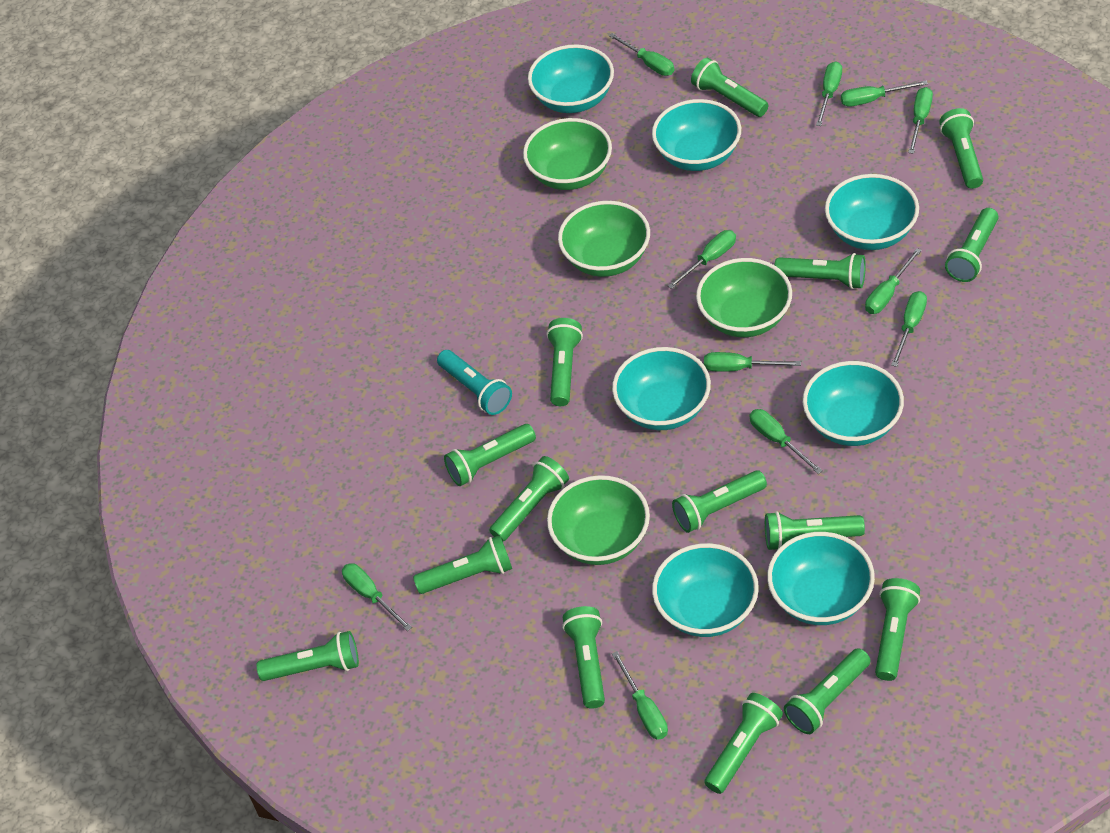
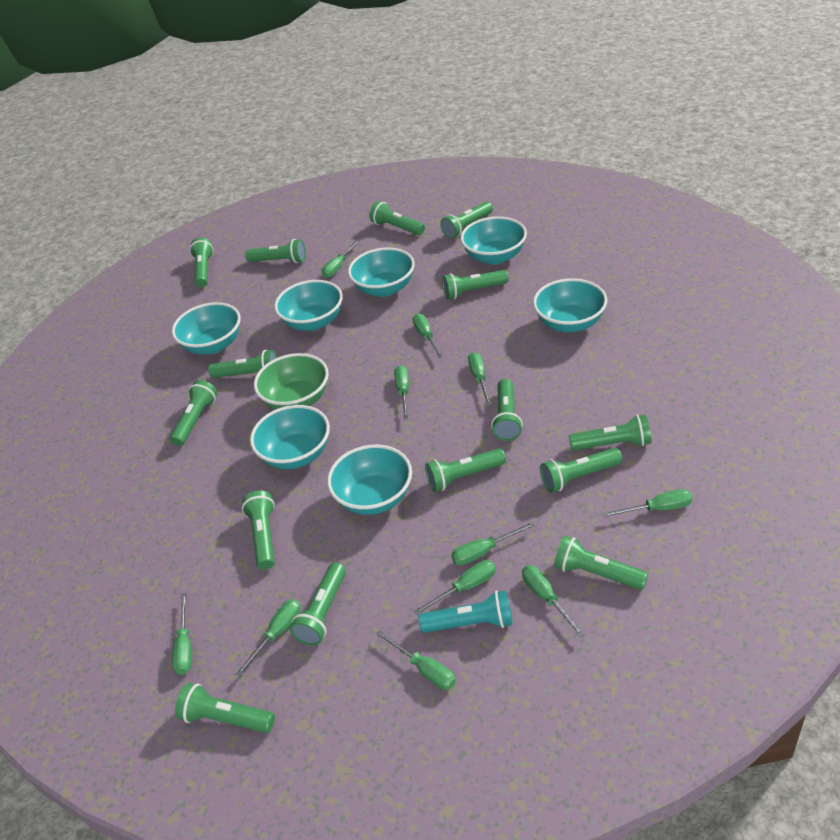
green bowl: 4 -> 1

